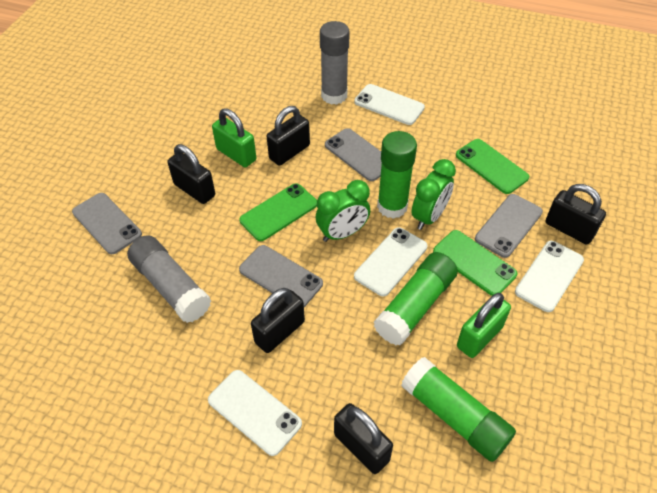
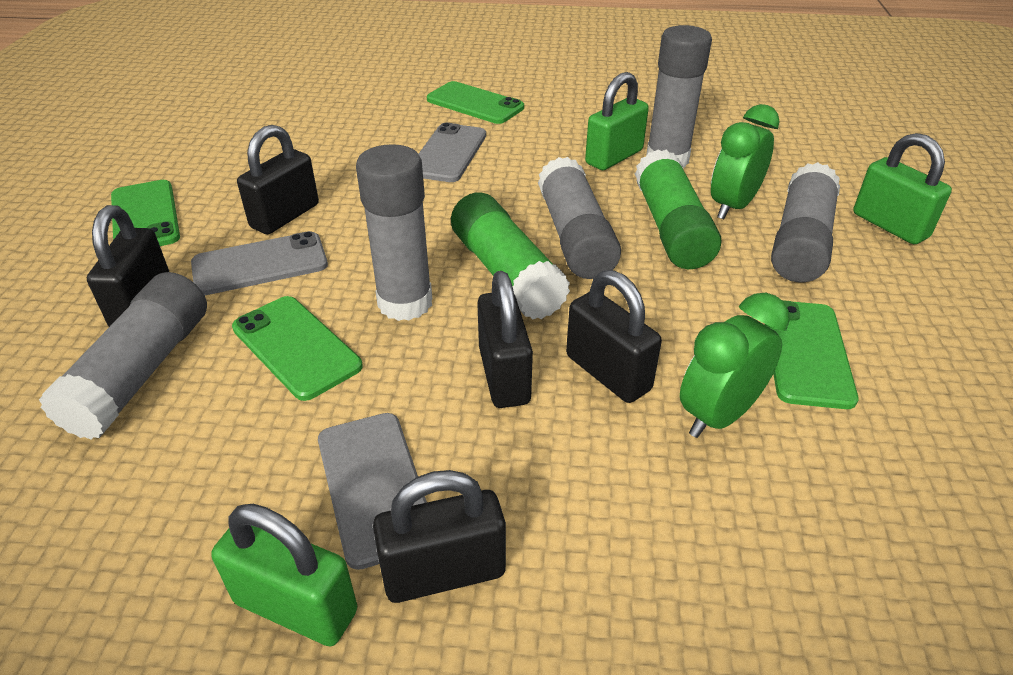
green glue stick: 3 -> 2
green padlock: 2 -> 3
green phone: 3 -> 4
grey glue stick: 2 -> 5
grey phone: 4 -> 3
white phone: 4 -> 0

